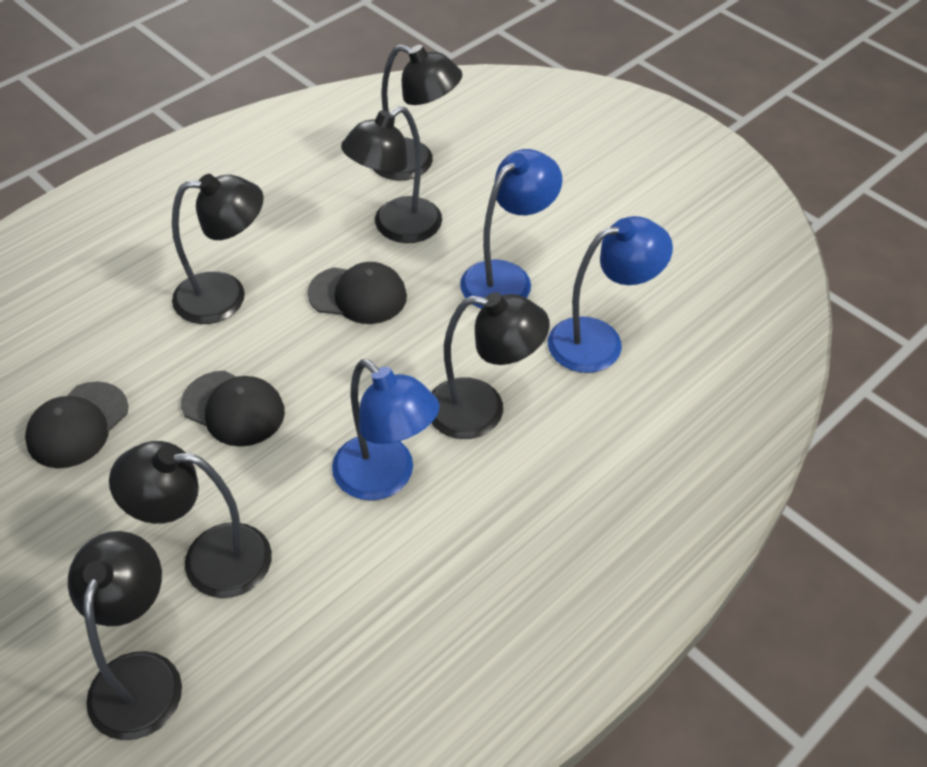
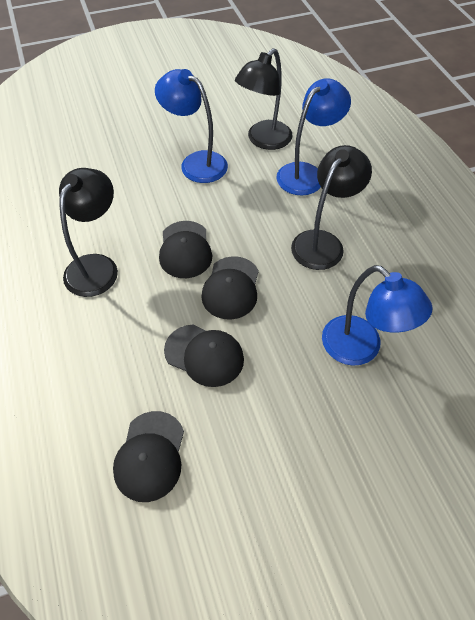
black cap: 3 -> 4
black lamp: 6 -> 3

